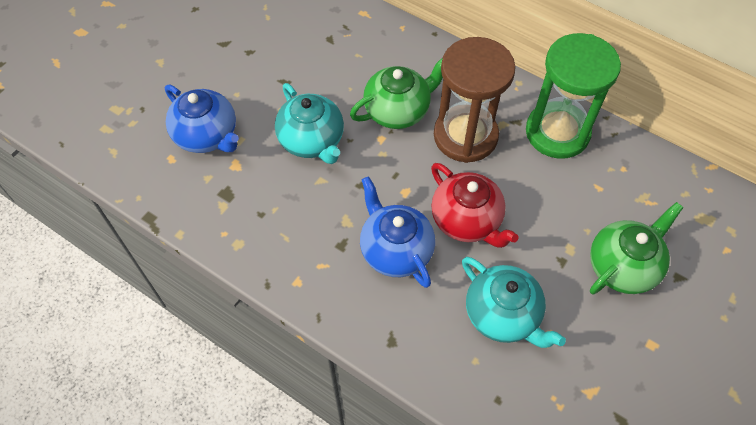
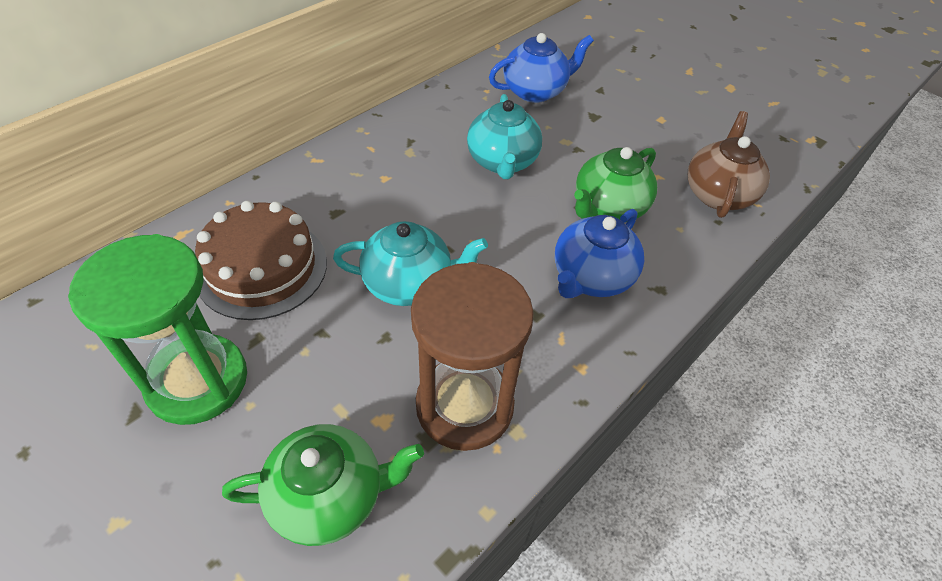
brown cake: 0 -> 1
brown teapot: 0 -> 1
red teapot: 1 -> 0

